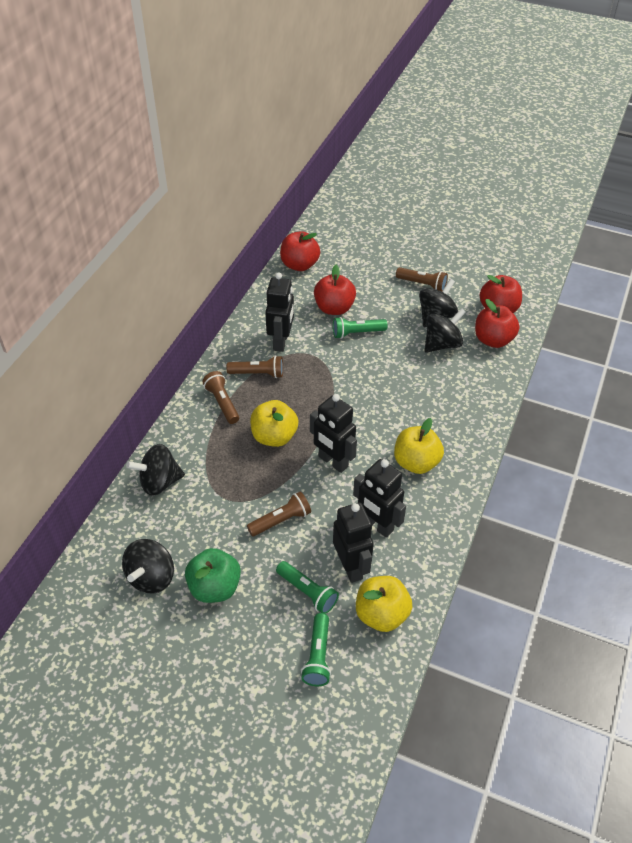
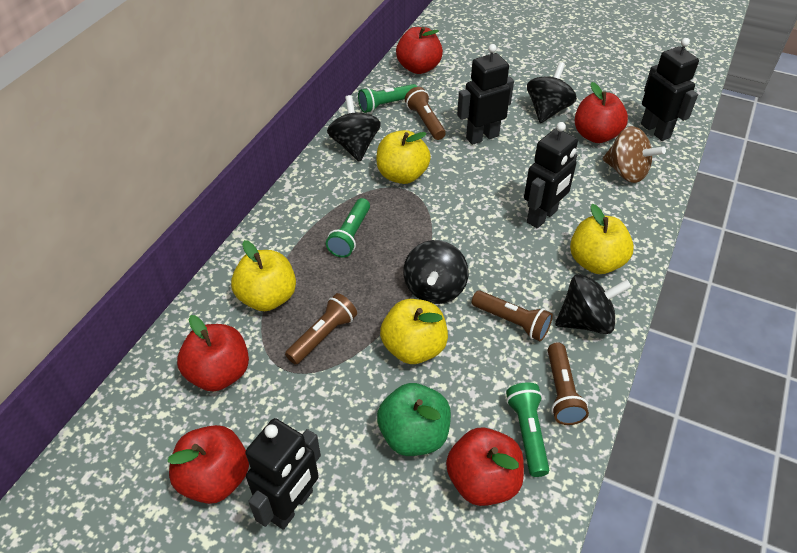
brown spinning top: 0 -> 1
red apple: 4 -> 5
yellow apple: 3 -> 4

